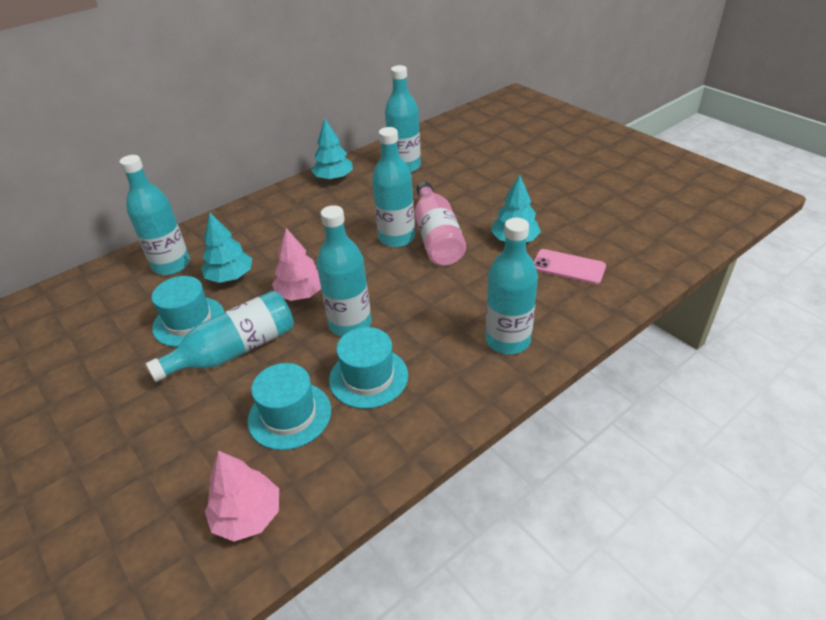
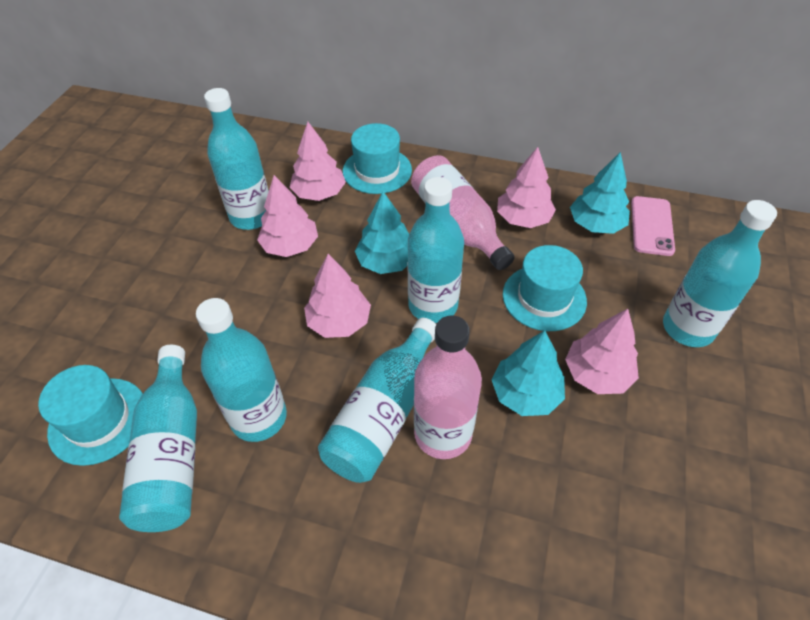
pink bottle: 1 -> 2
pink tree: 2 -> 5

